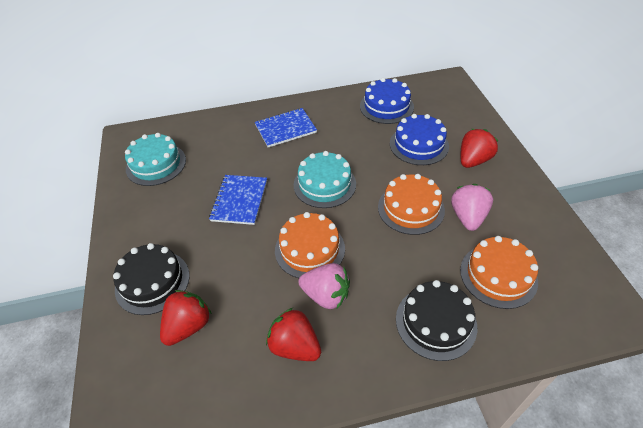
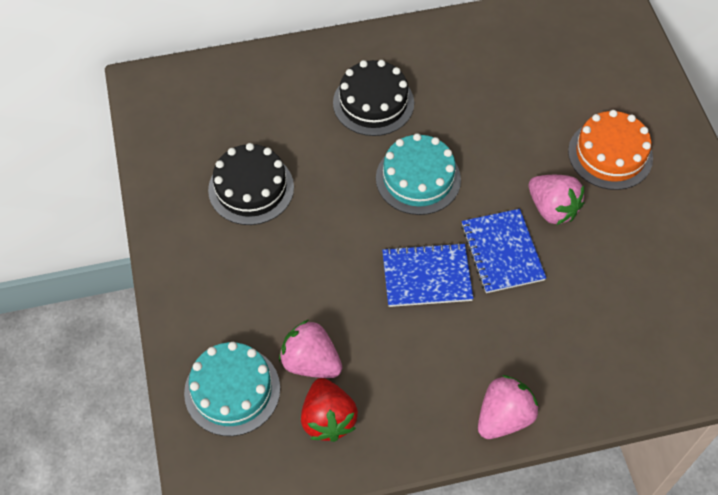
blue cake: 2 -> 0
orange cake: 3 -> 1
pink strawberry: 2 -> 3
red strawberry: 3 -> 1

